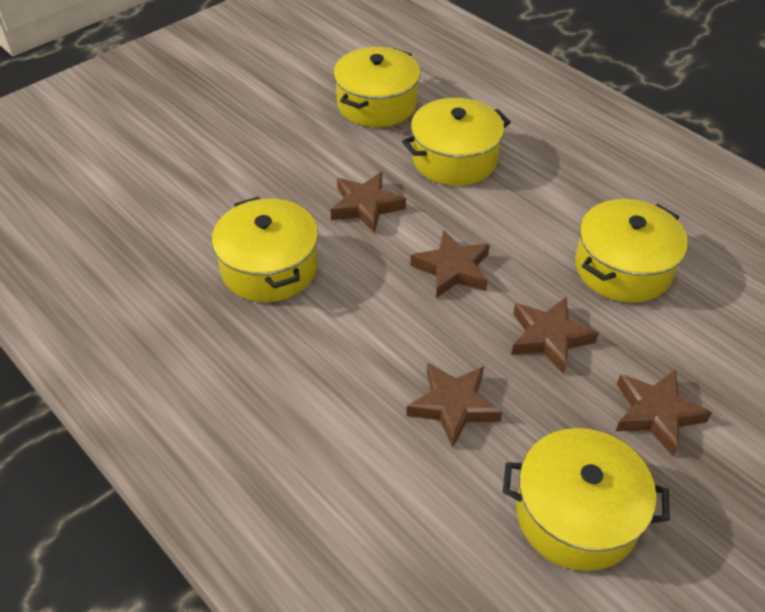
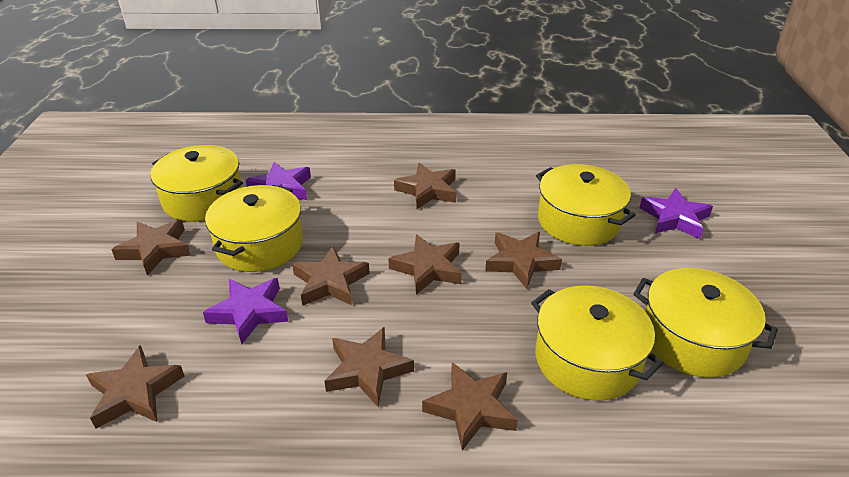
brown star: 5 -> 8
purple star: 0 -> 3

